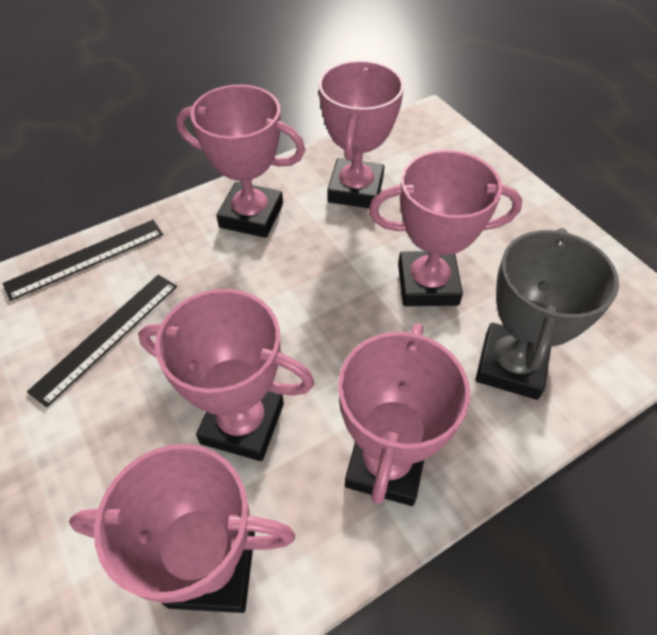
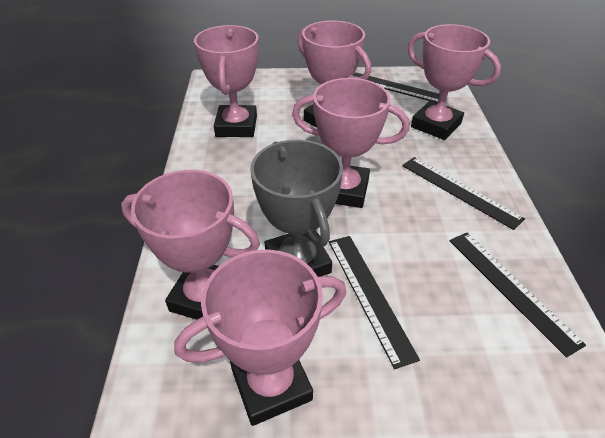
black ruler: 2 -> 4

